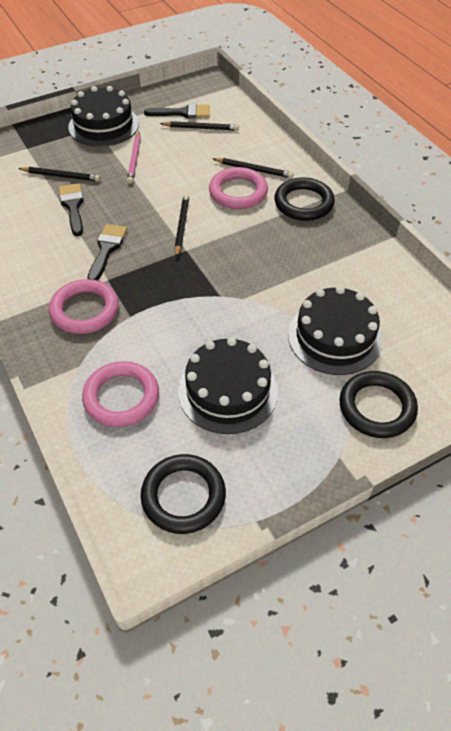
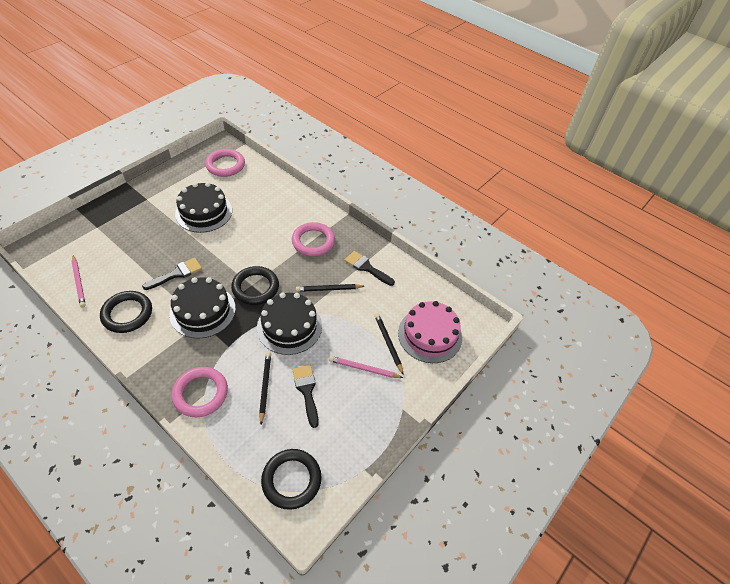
black pencil: 4 -> 3
pink cake: 0 -> 1
pink pencil: 1 -> 2

